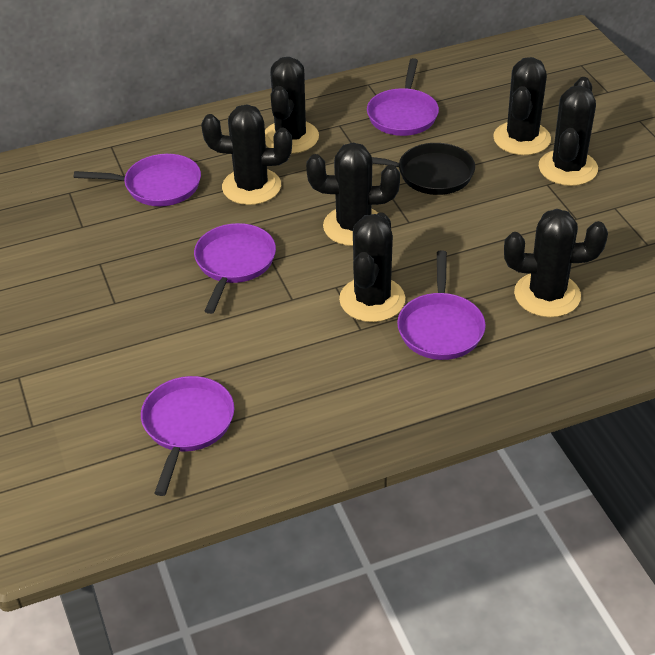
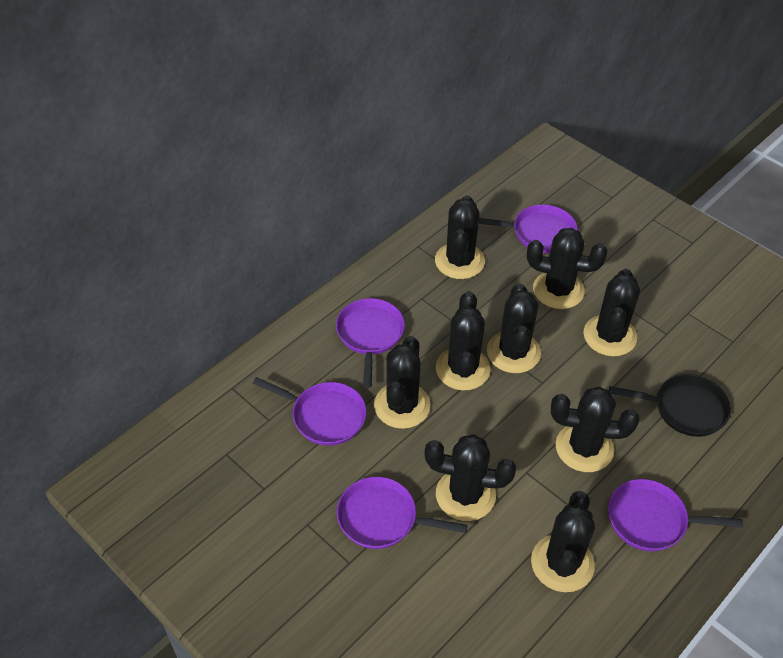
black cactus: 7 -> 9

